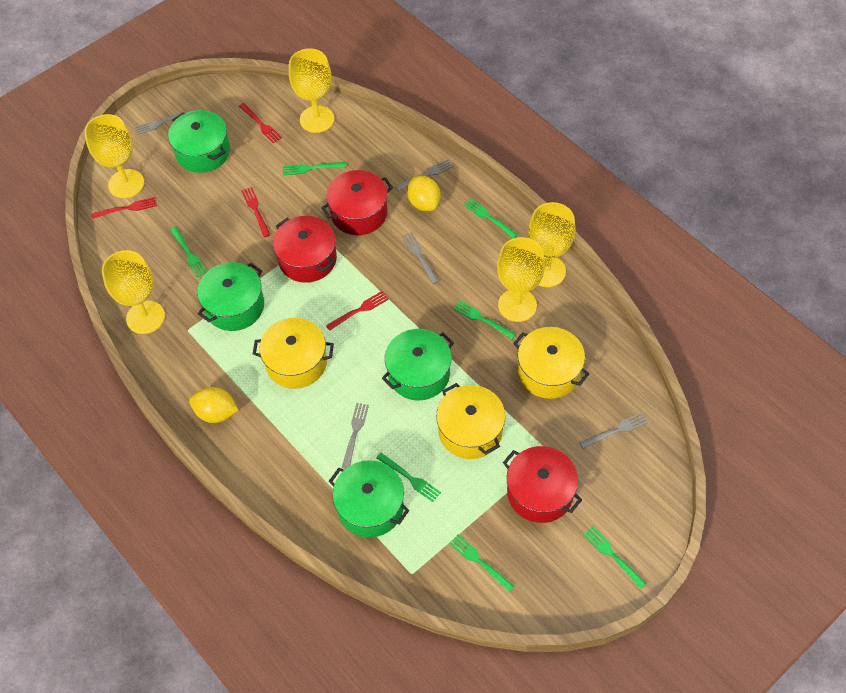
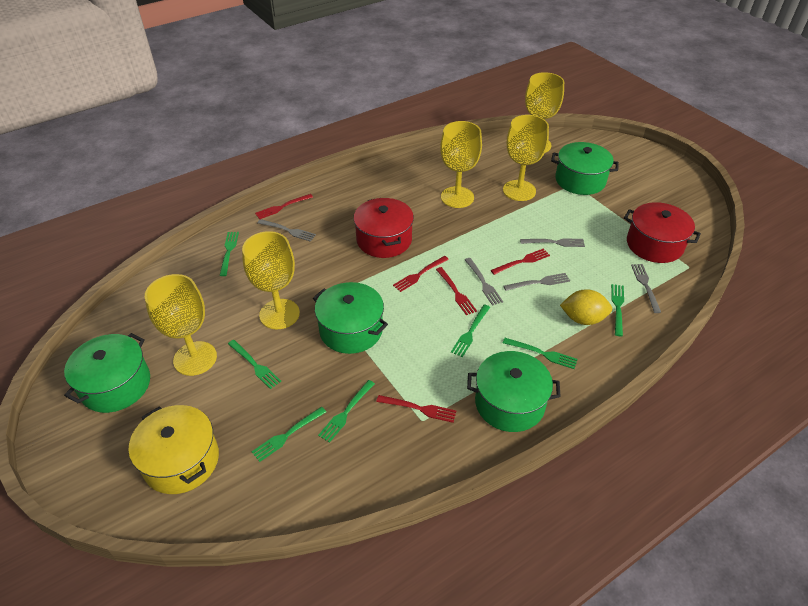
red fork: 4 -> 5
red pot: 3 -> 2
yellow lemon: 2 -> 1
yellow pot: 3 -> 1

